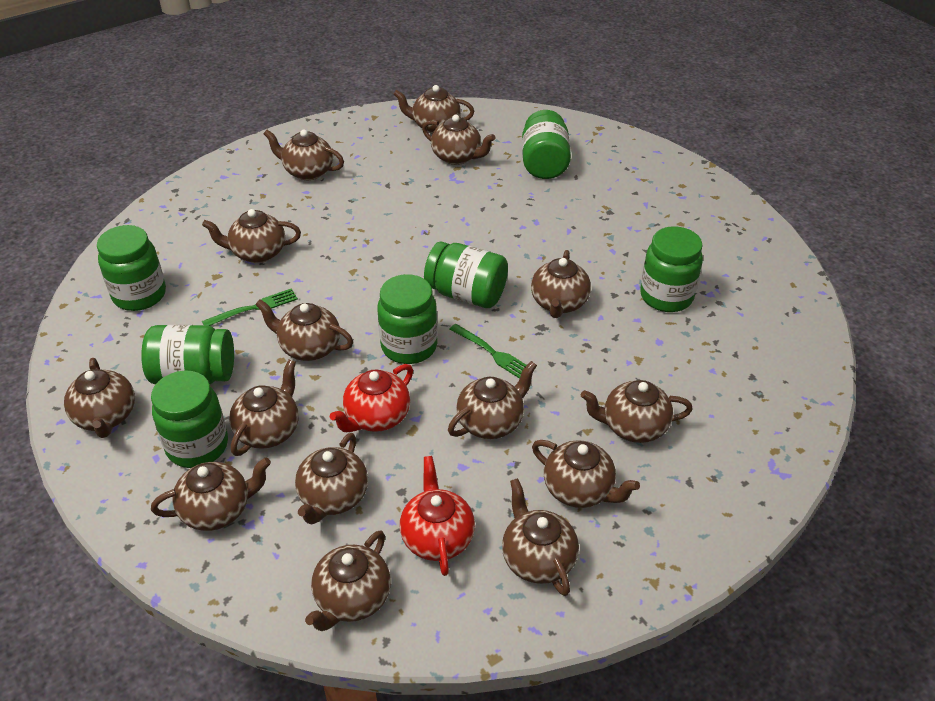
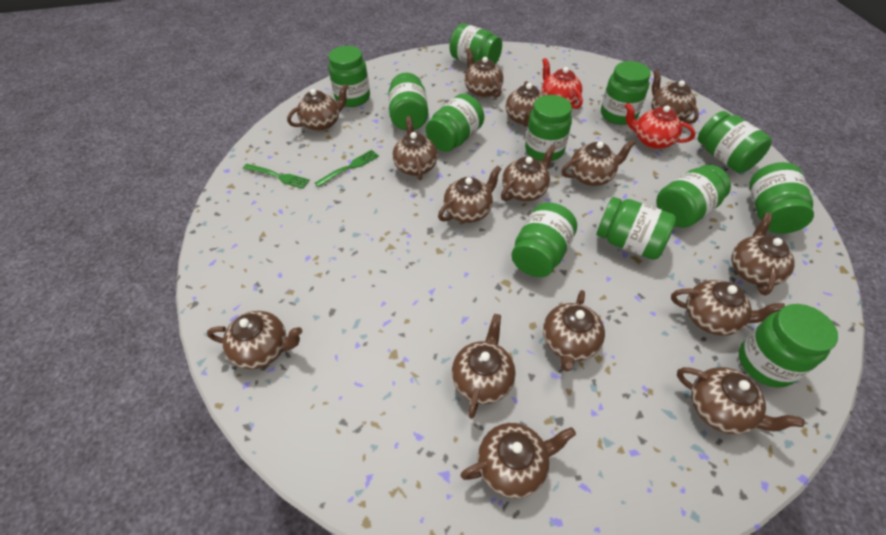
green jar: 7 -> 12

